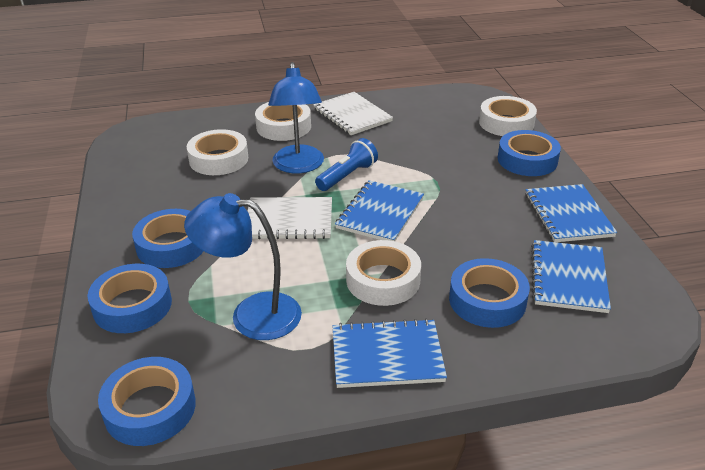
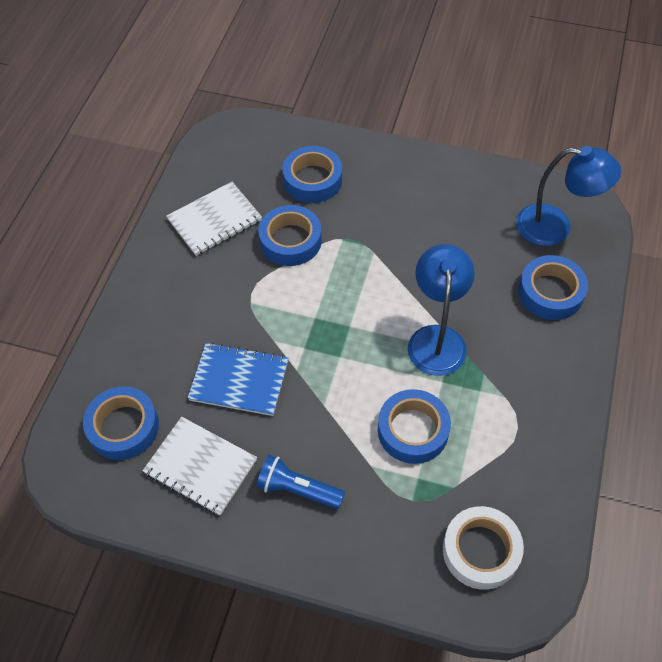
blue notebook: 4 -> 1
white tape: 4 -> 1

